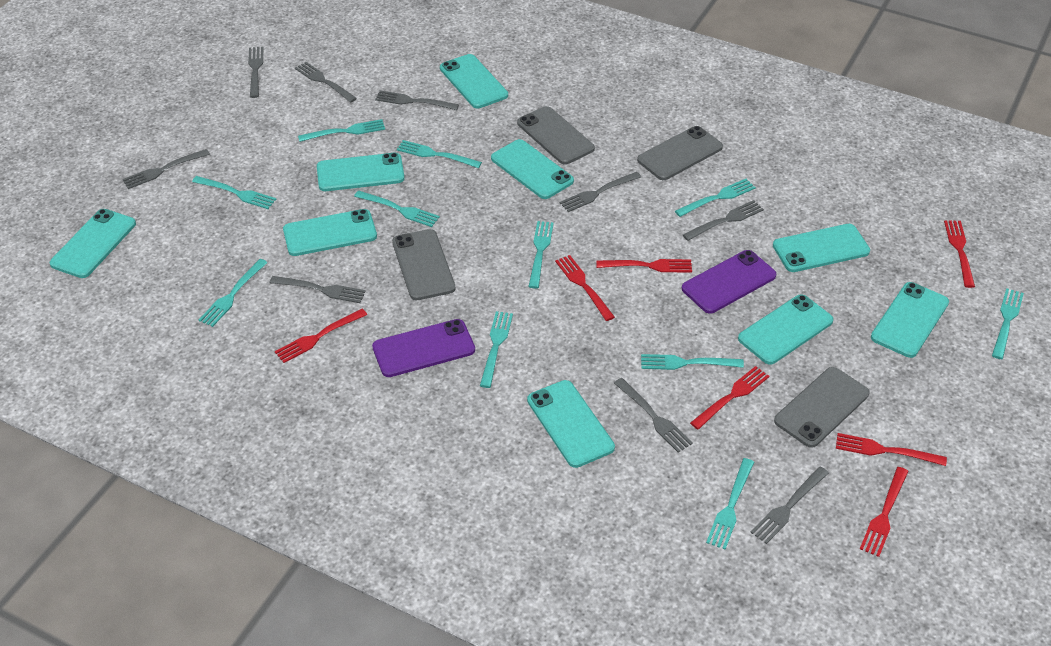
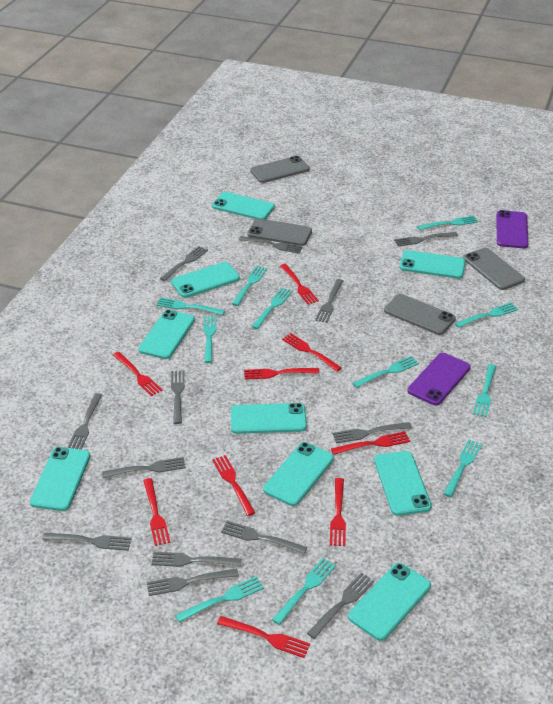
grey fork: 9 -> 13
red fork: 7 -> 9

